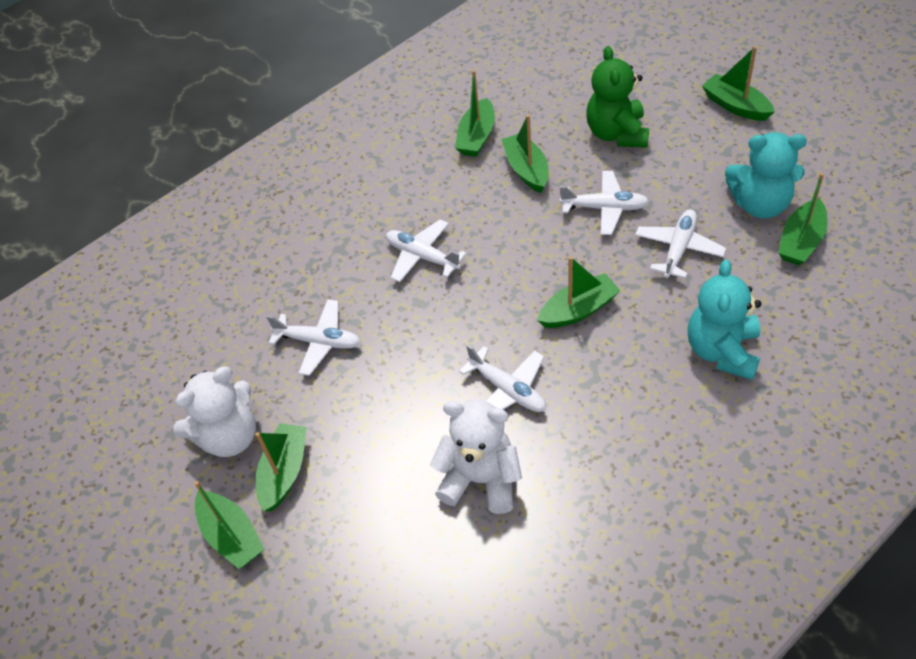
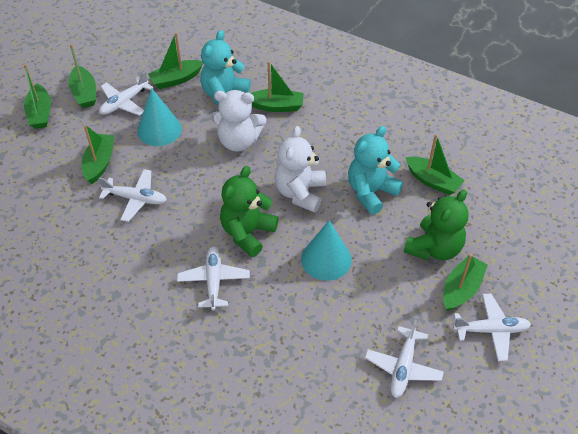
green teddy bear: 1 -> 2
turquoise cone: 0 -> 2

